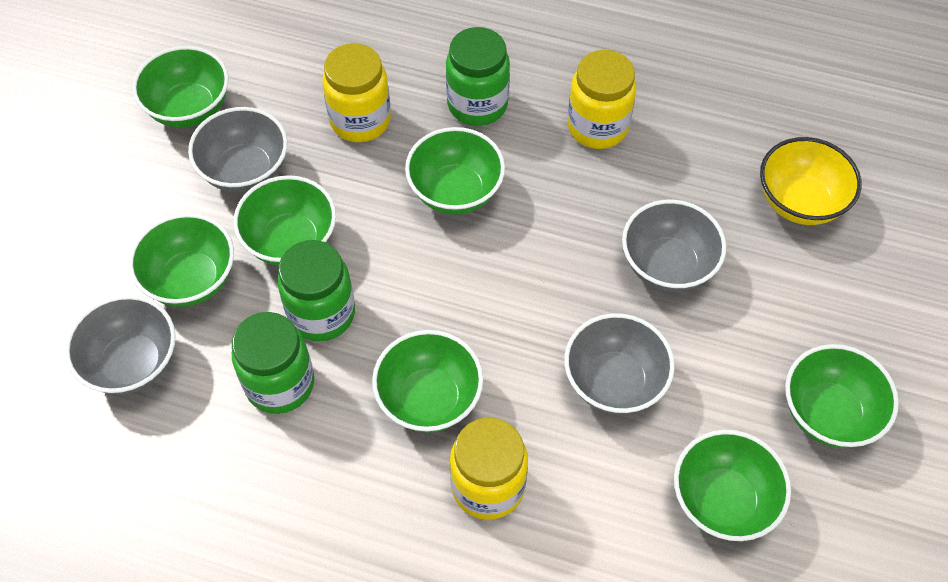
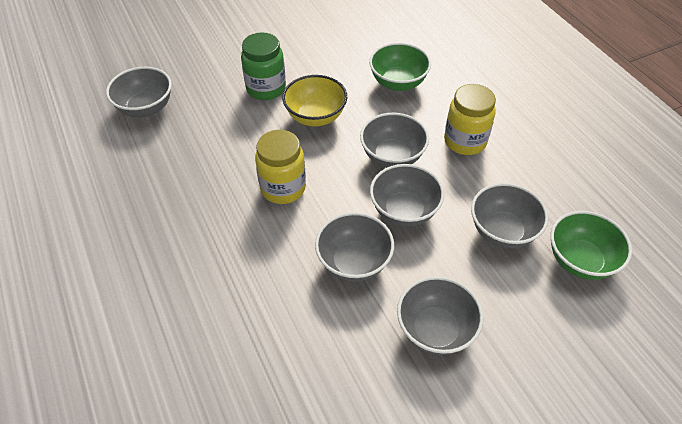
green bowl: 7 -> 2
green jar: 3 -> 1
grey bowl: 4 -> 6
yellow jar: 3 -> 2

